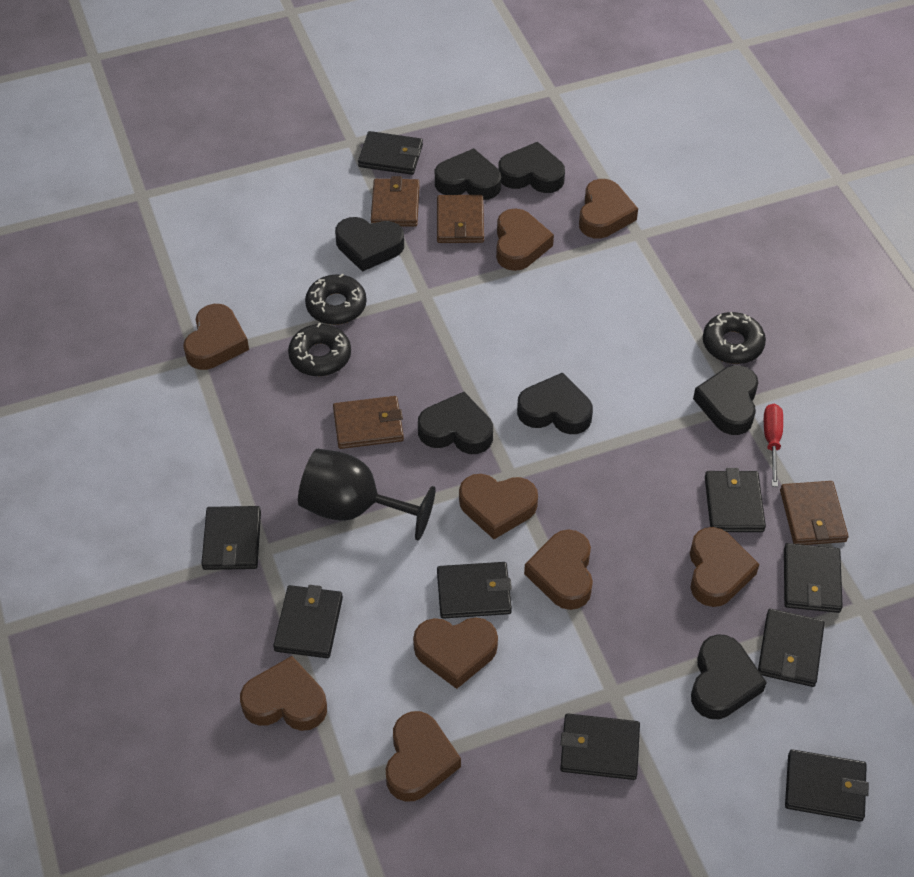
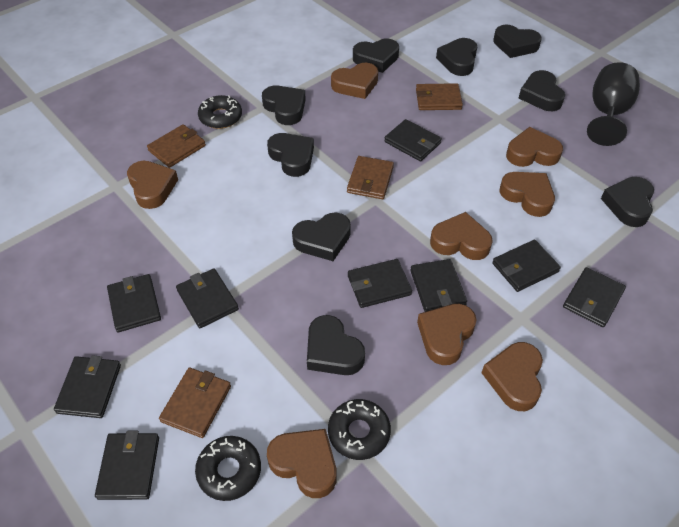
black heart: 7 -> 9
brown heart: 9 -> 8
red screwdriver: 1 -> 0

